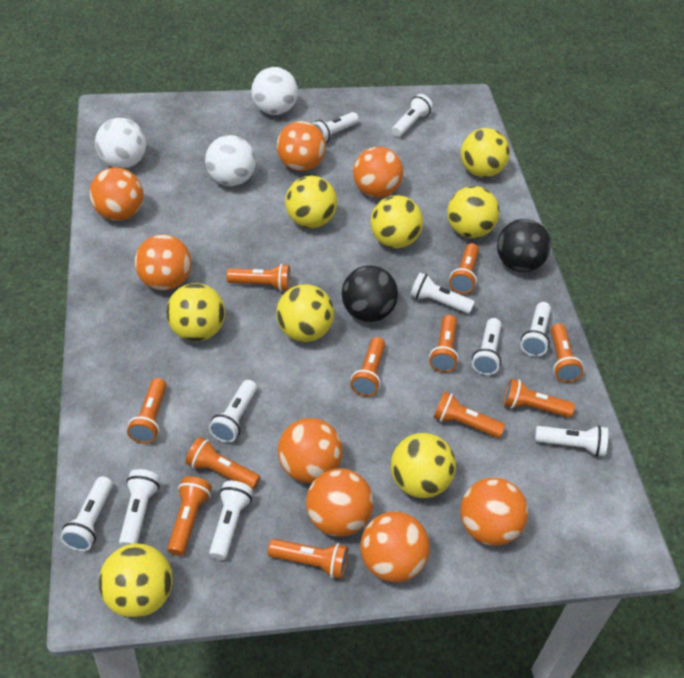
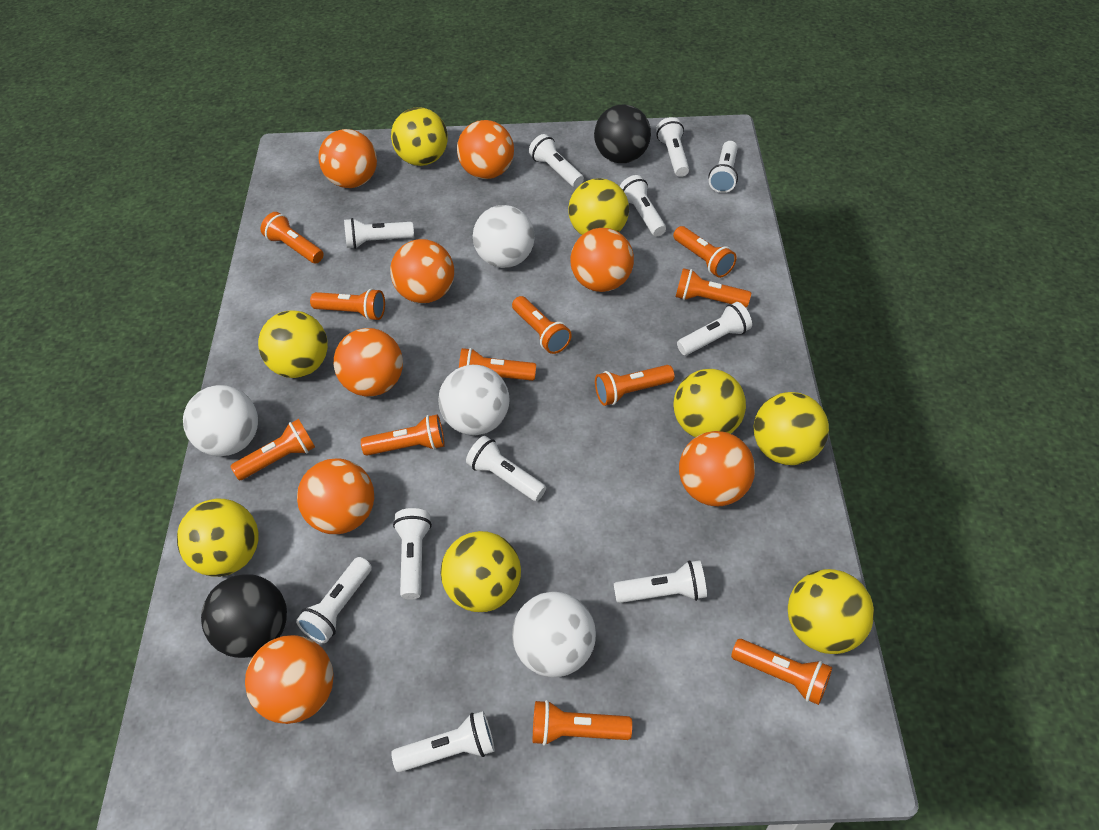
white ball: 3 -> 4
white flashlight: 10 -> 11

